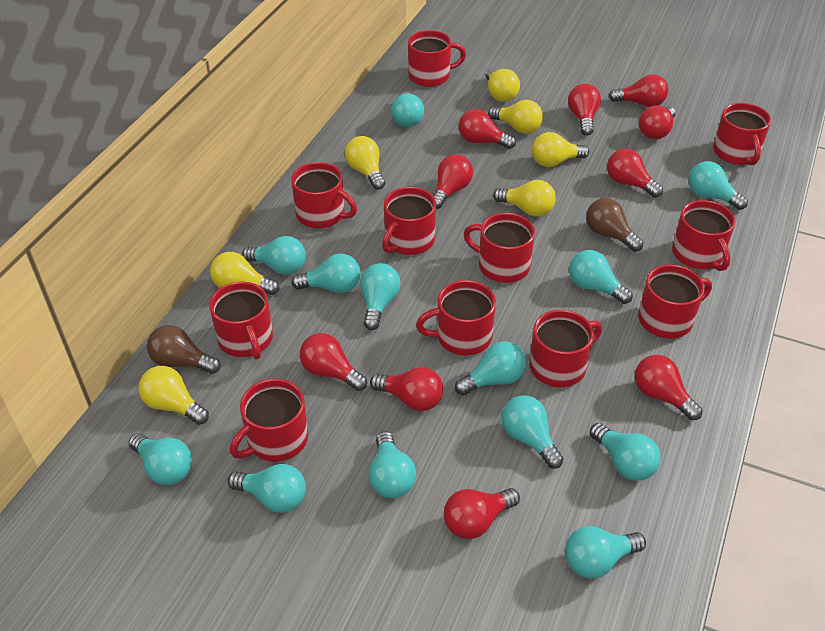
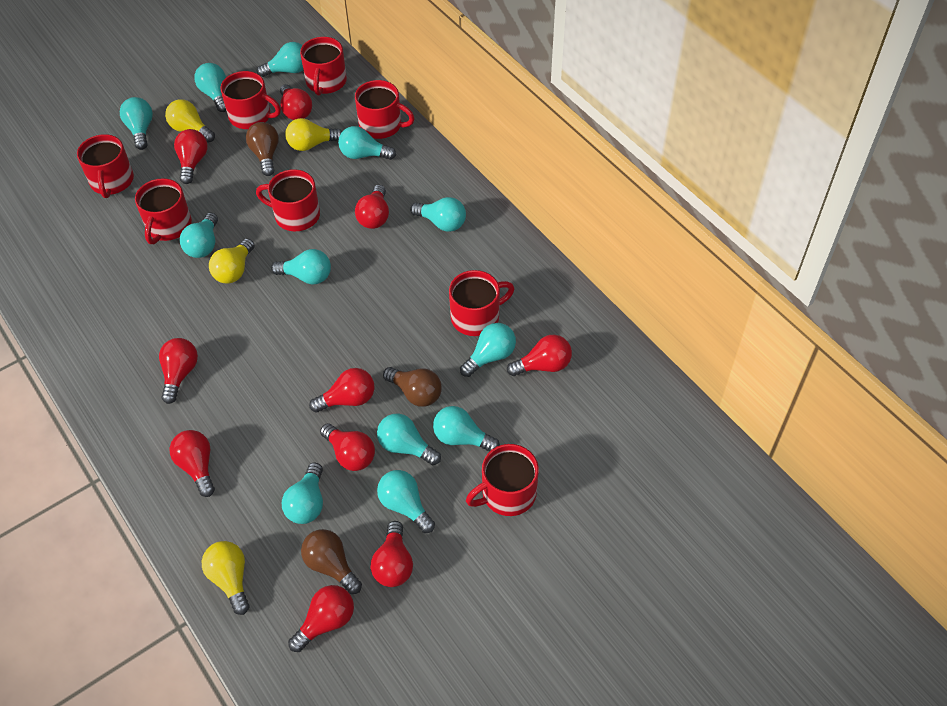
brown light bulb: 2 -> 3
red mug: 11 -> 8
turquoise light bulb: 13 -> 12
yellow light bulb: 7 -> 4

